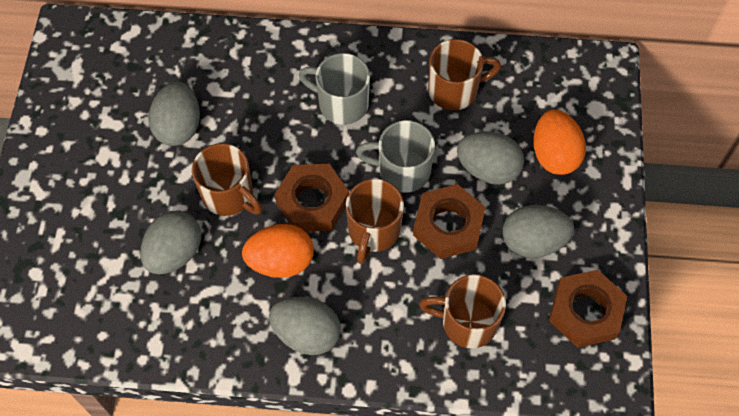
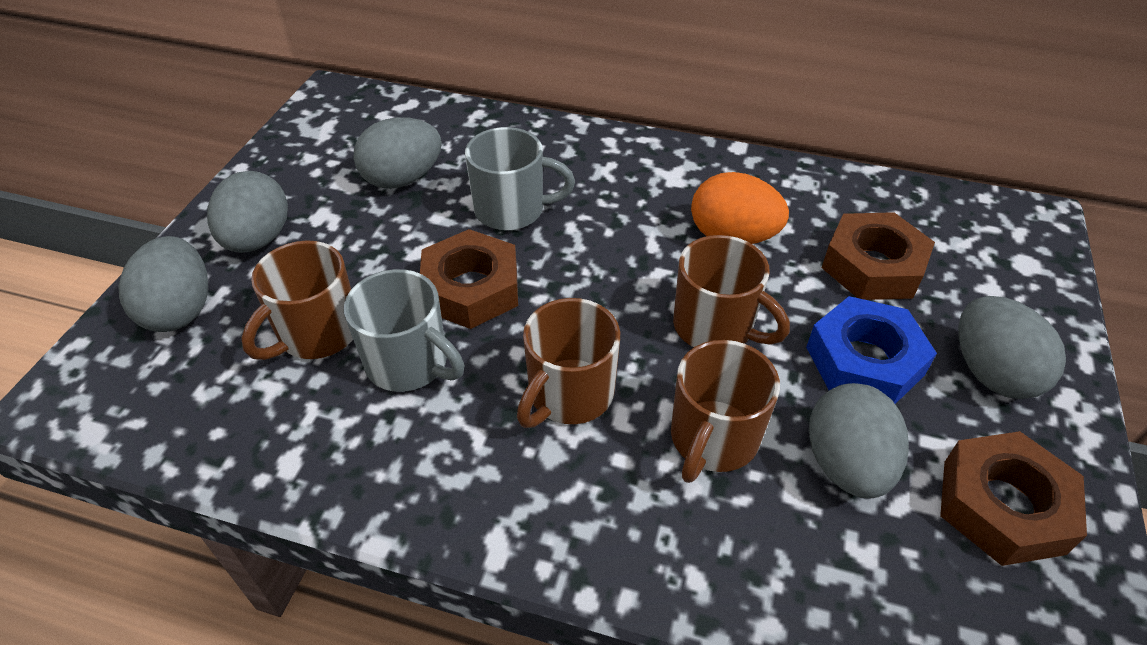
blue nut: 0 -> 1
orange egg: 2 -> 1

